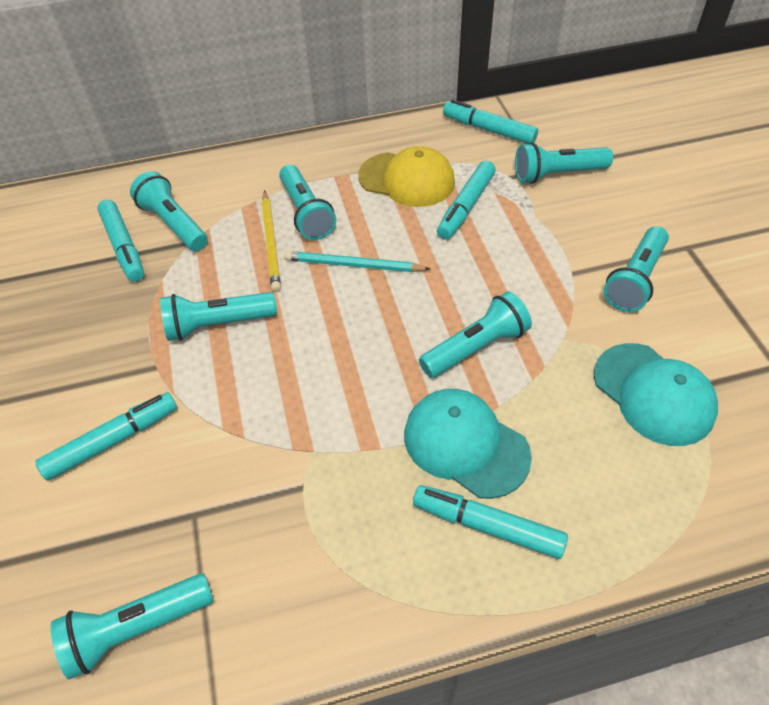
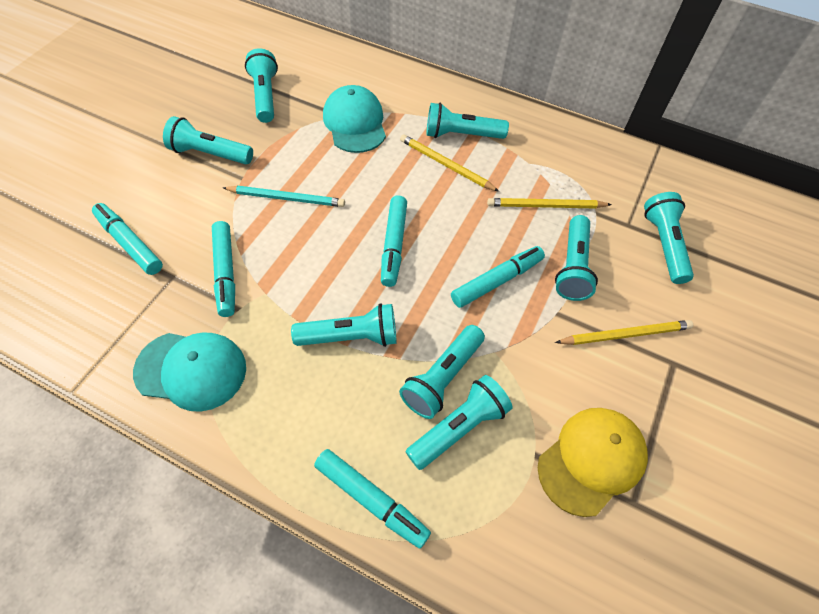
turquoise flashlight: 7 -> 8
yellow pencil: 1 -> 3

